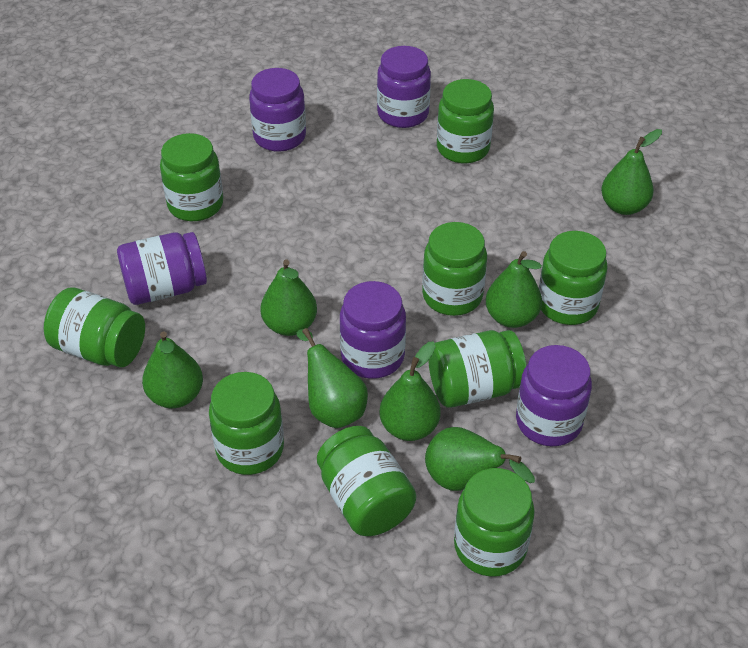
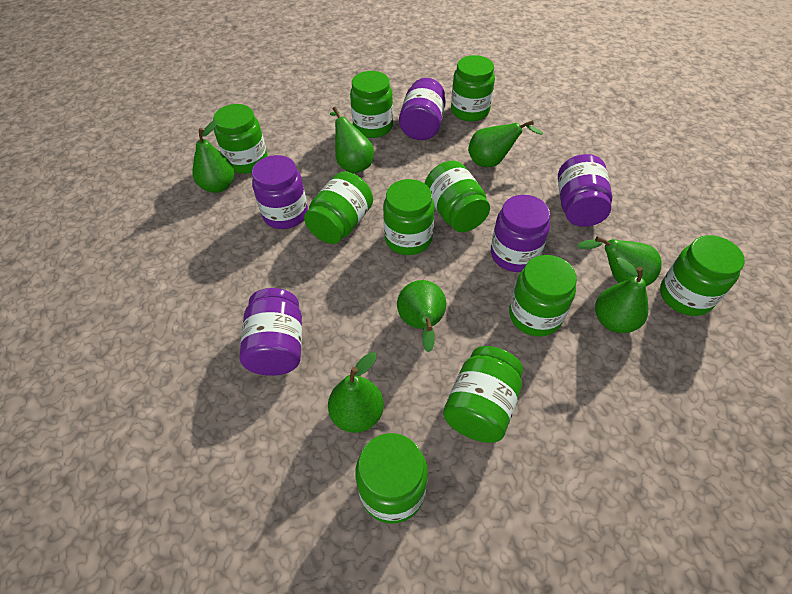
green jar: 9 -> 10

